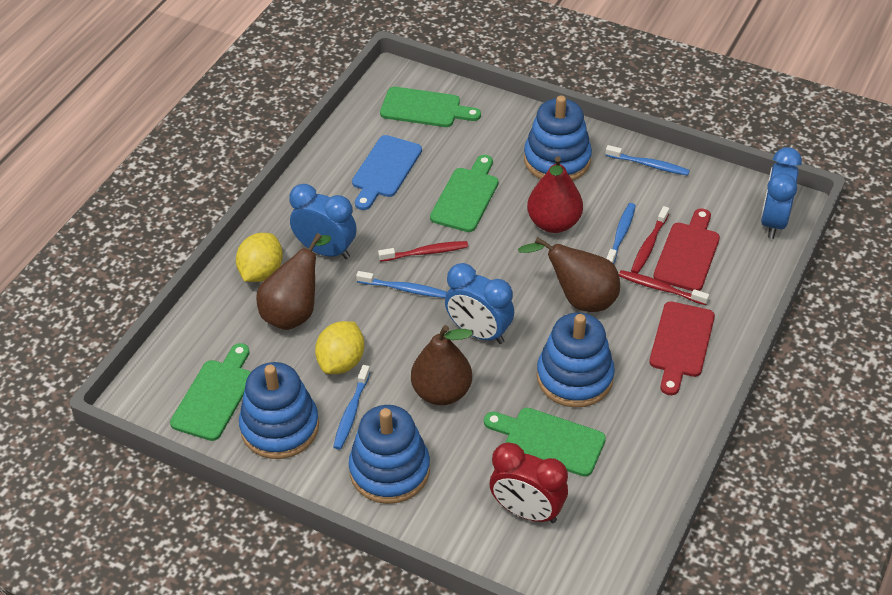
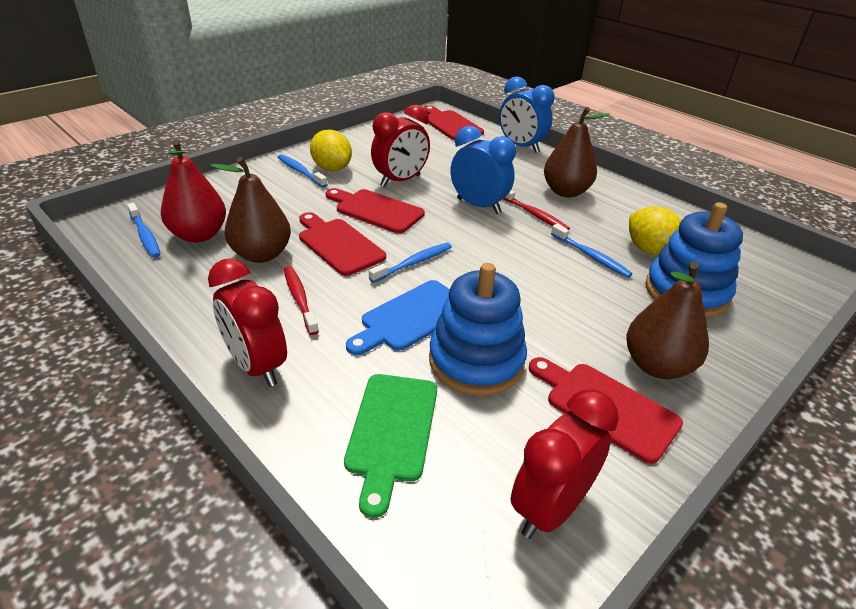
blue clock: 3 -> 2
blue stacking toy: 4 -> 2
green cutting board: 4 -> 1
red clock: 1 -> 3
red cutting board: 2 -> 4
red toothbrush: 3 -> 2

